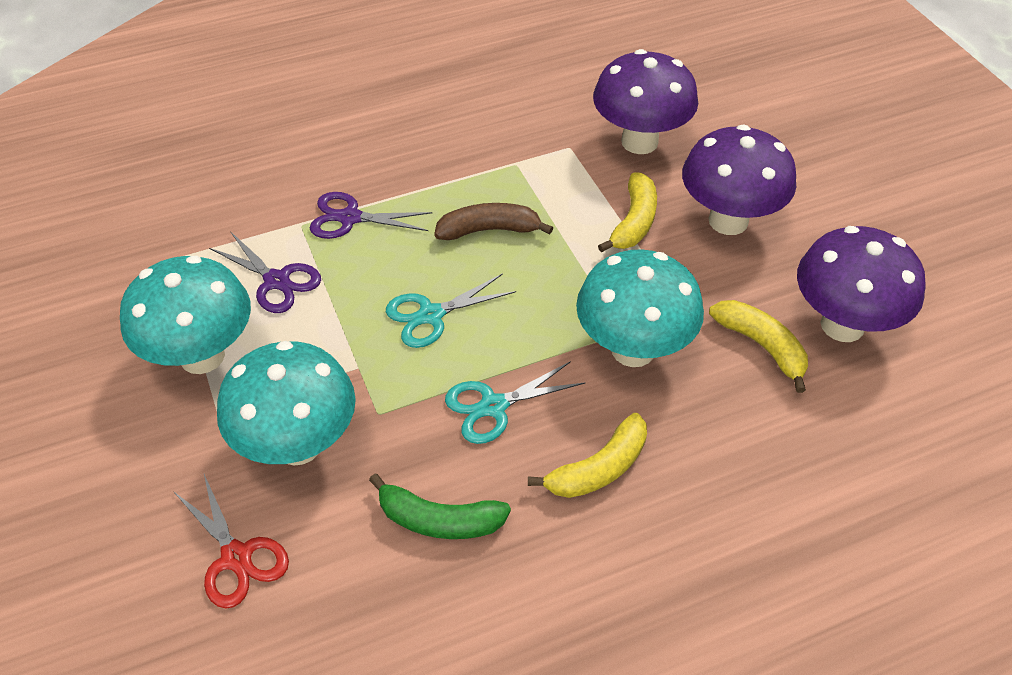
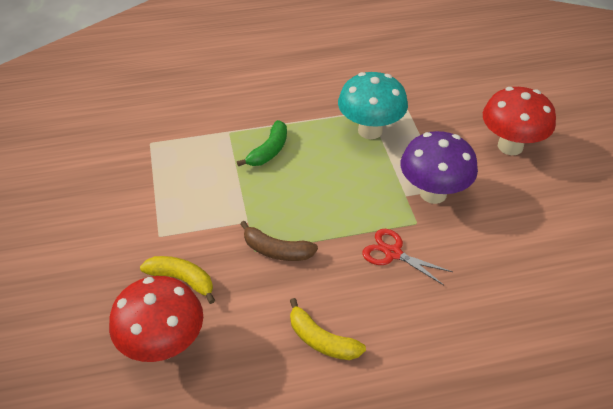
purple mushroom: 3 -> 1
purple scissors: 2 -> 0
red mushroom: 0 -> 2
turquoise mushroom: 3 -> 1
turquoise scissors: 2 -> 0
yellow banana: 3 -> 2

